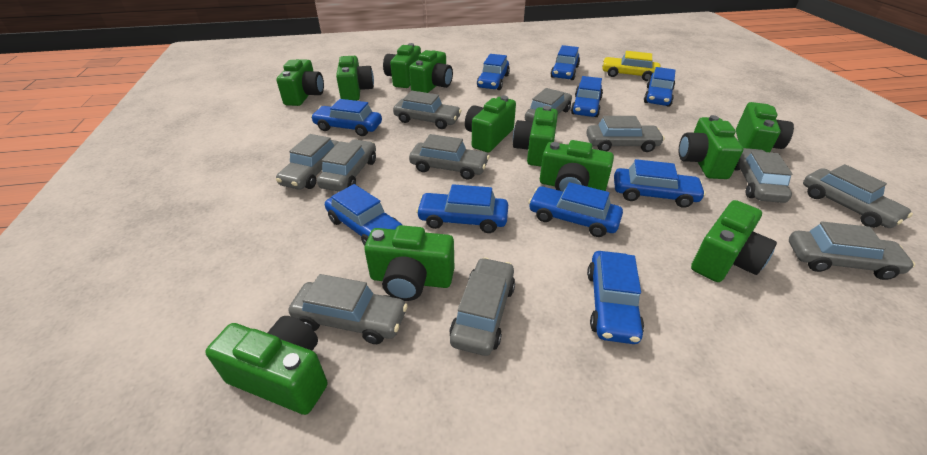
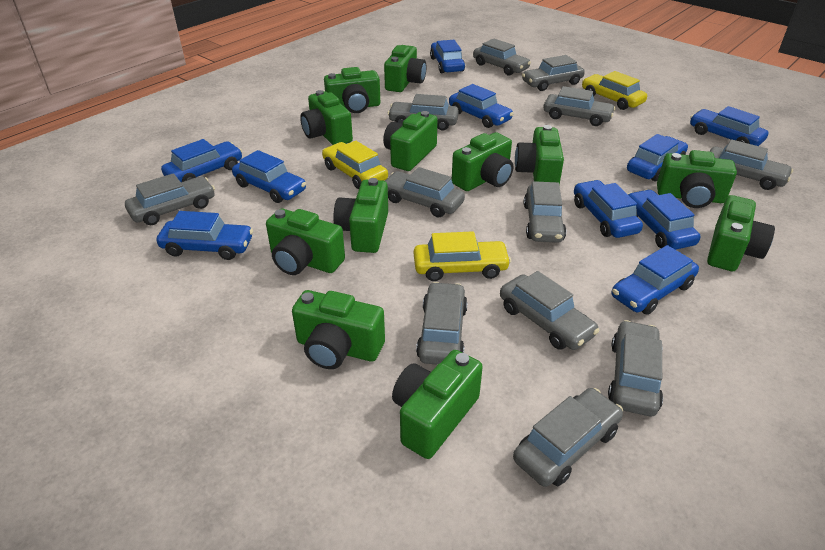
grey car: 11 -> 12
yellow car: 1 -> 3

